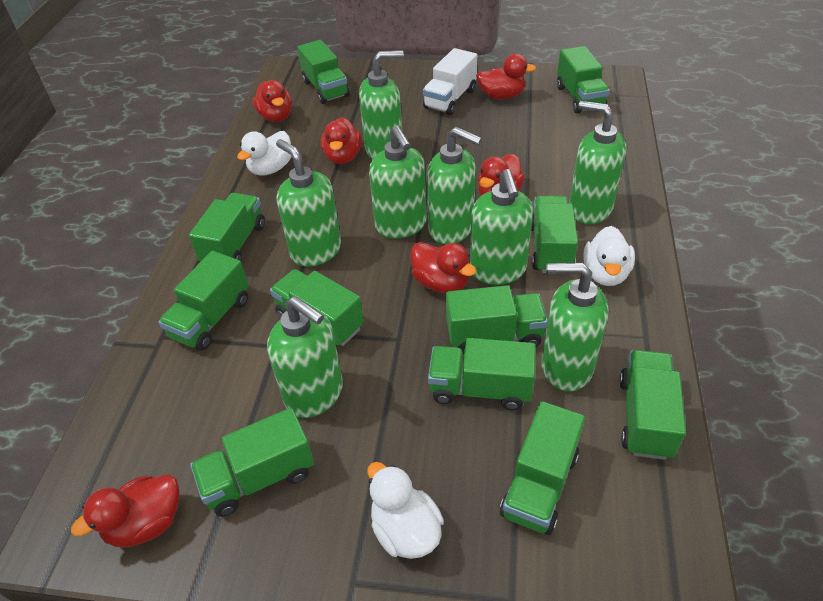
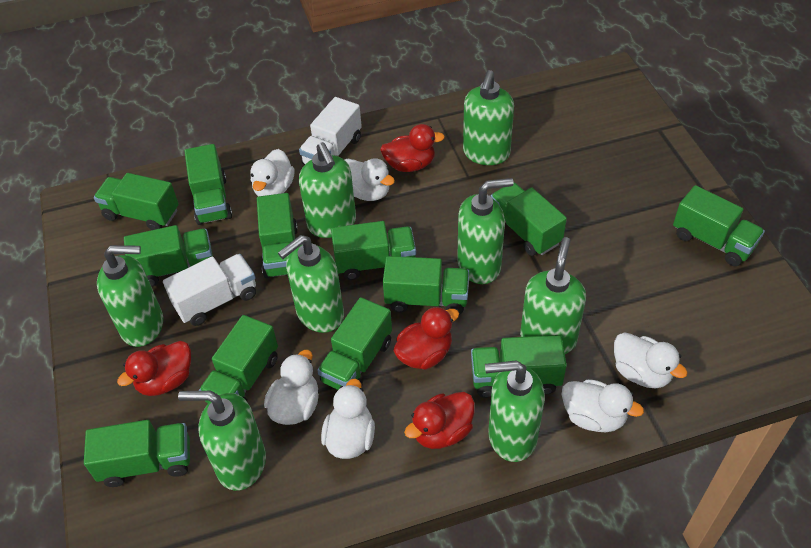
green truck: 11 -> 12
red duck: 6 -> 4
white duck: 3 -> 6
white truck: 1 -> 2

